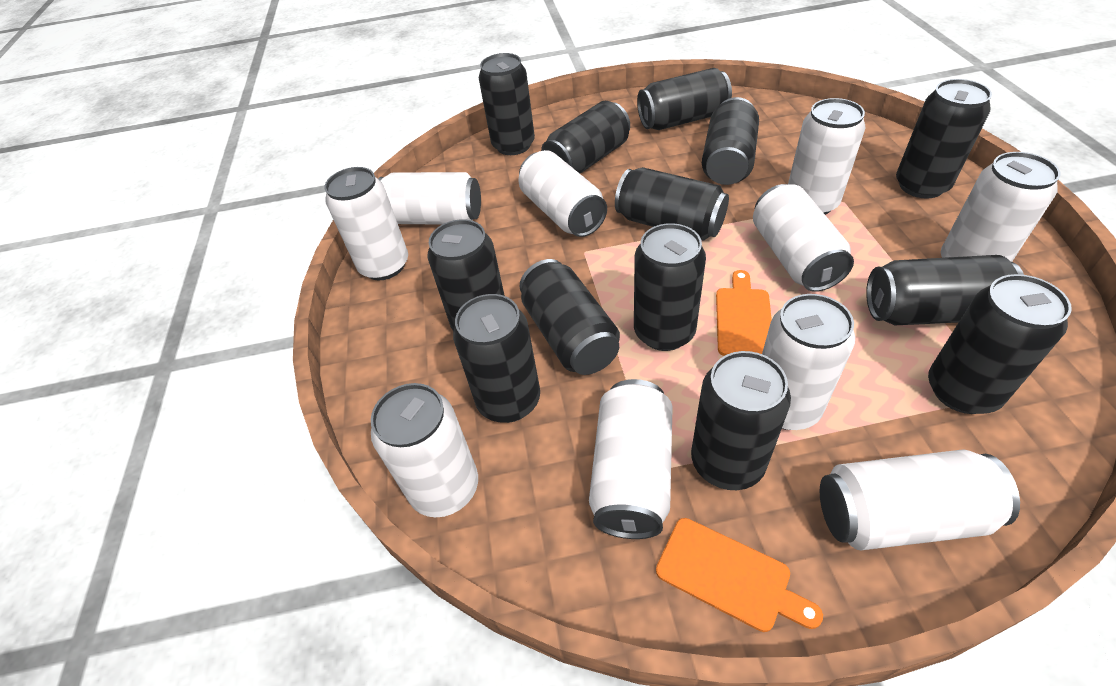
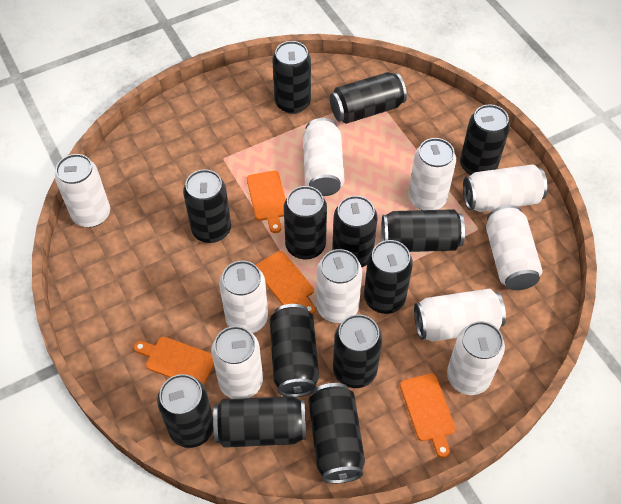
orange cutting board: 2 -> 4

